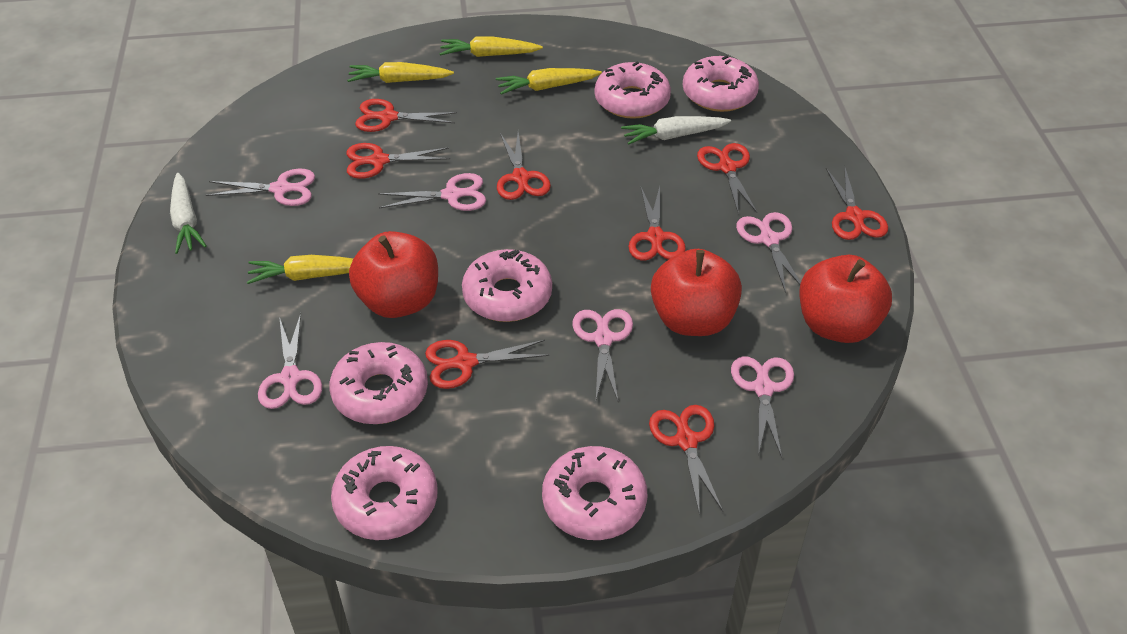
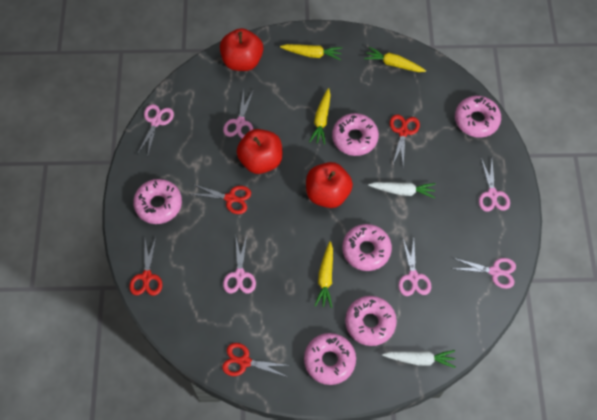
red scissors: 8 -> 4

